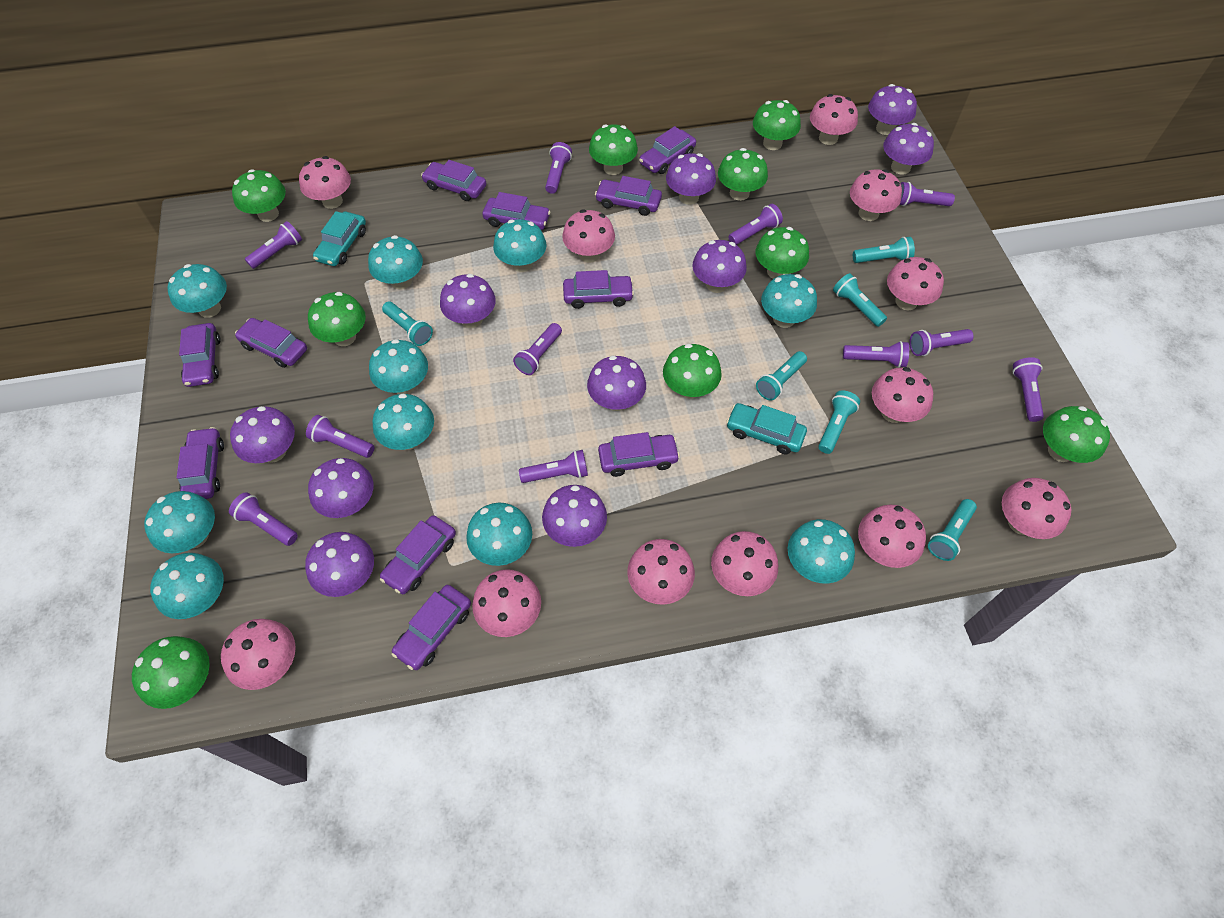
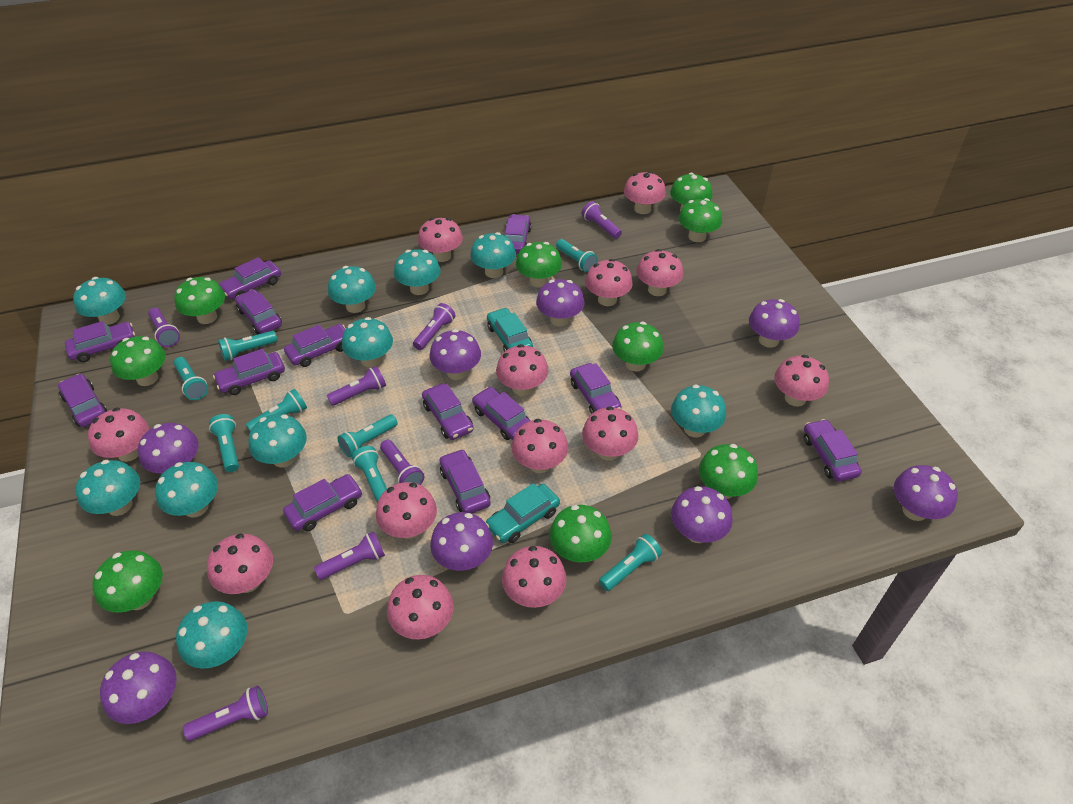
pink mushroom: 12 -> 13
purple car: 11 -> 13
purple flashlight: 11 -> 7
purple mushroom: 10 -> 8
turquoise flashlight: 6 -> 8

